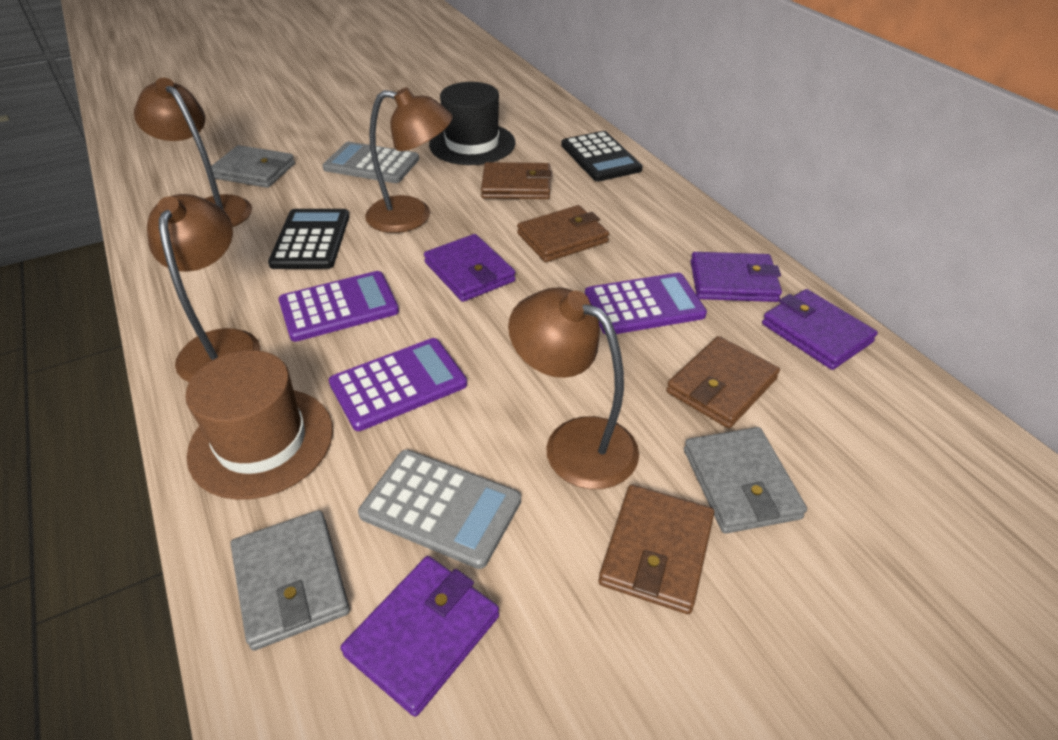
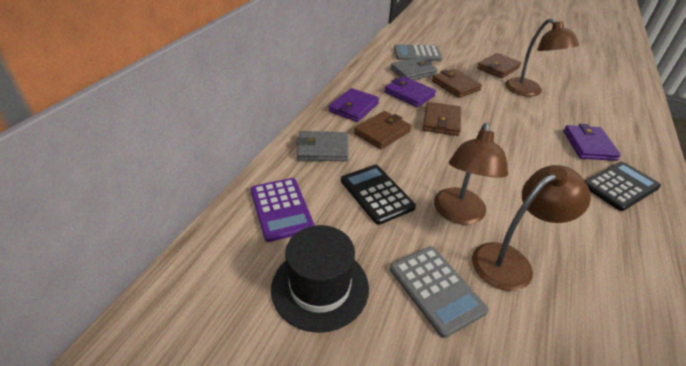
brown hat: 1 -> 0
brown lamp: 4 -> 3
grey wallet: 3 -> 2
purple calculator: 3 -> 1
purple wallet: 4 -> 3

